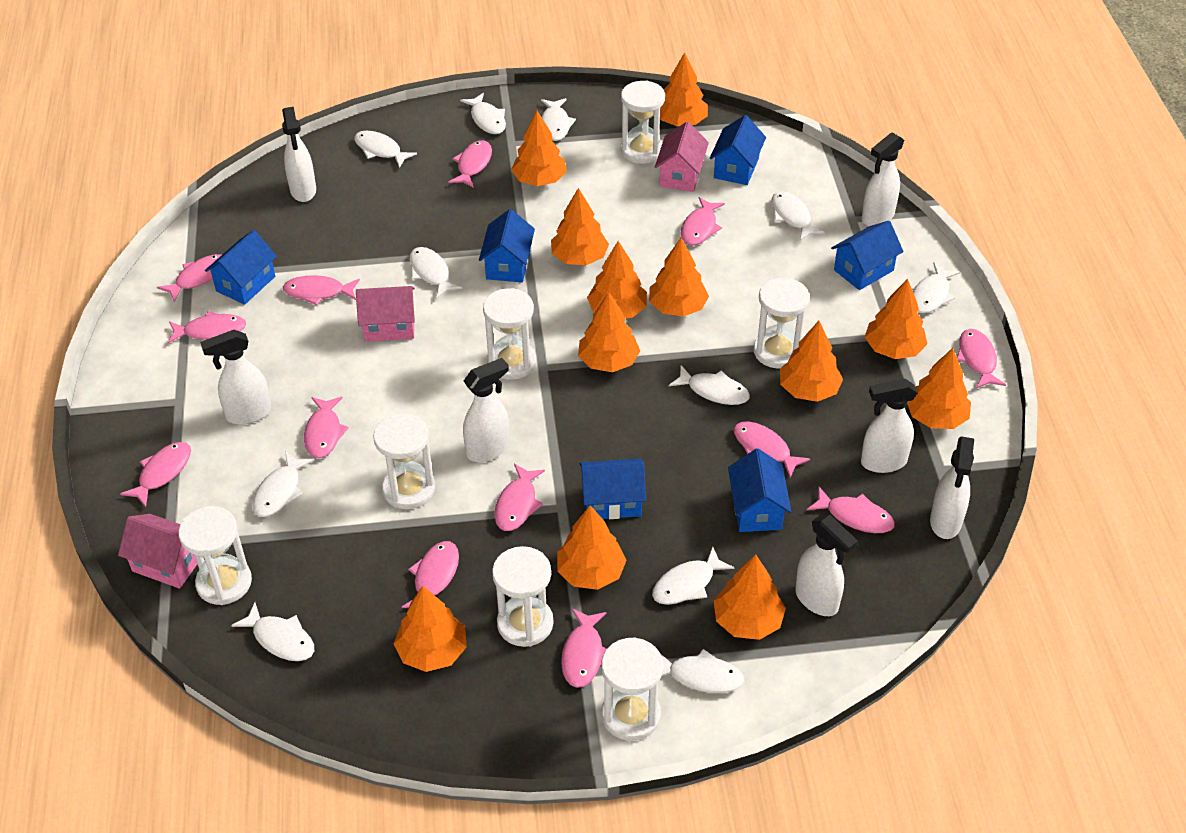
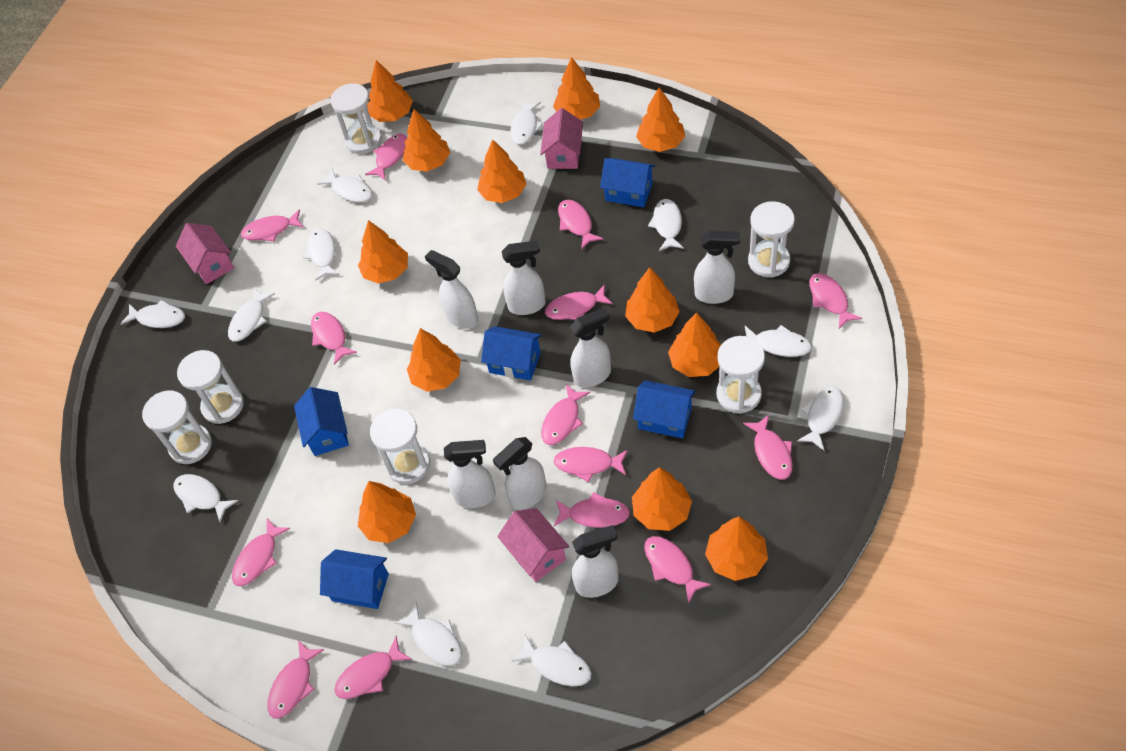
blue house: 6 -> 5
pink fish: 13 -> 14
white hourglass: 7 -> 6

